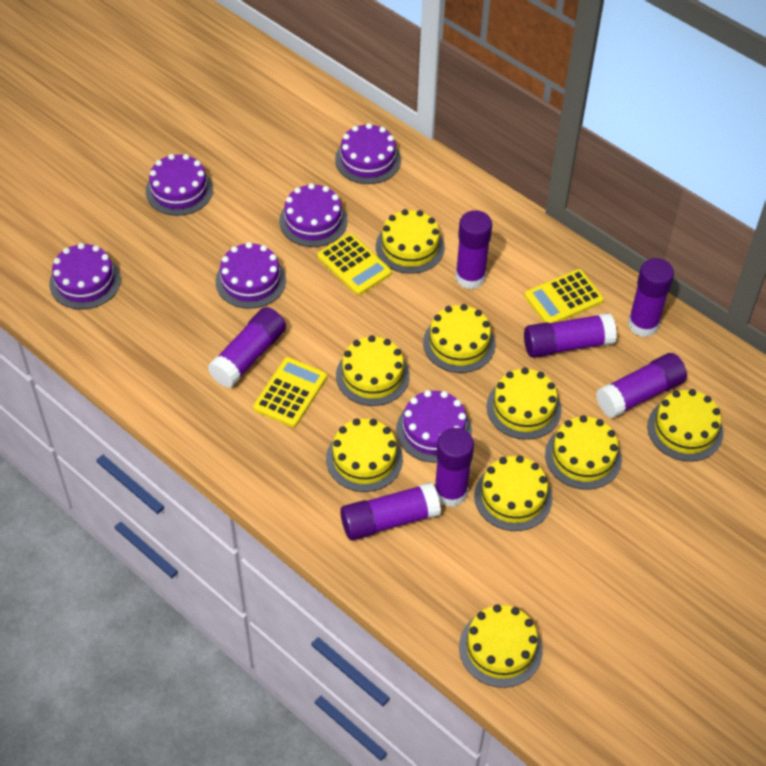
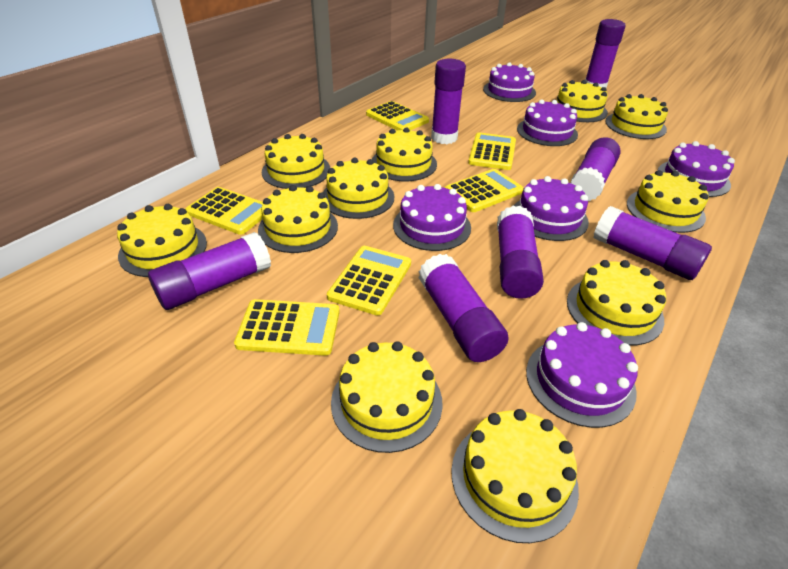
yellow cake: 9 -> 11
yellow calculator: 3 -> 6

